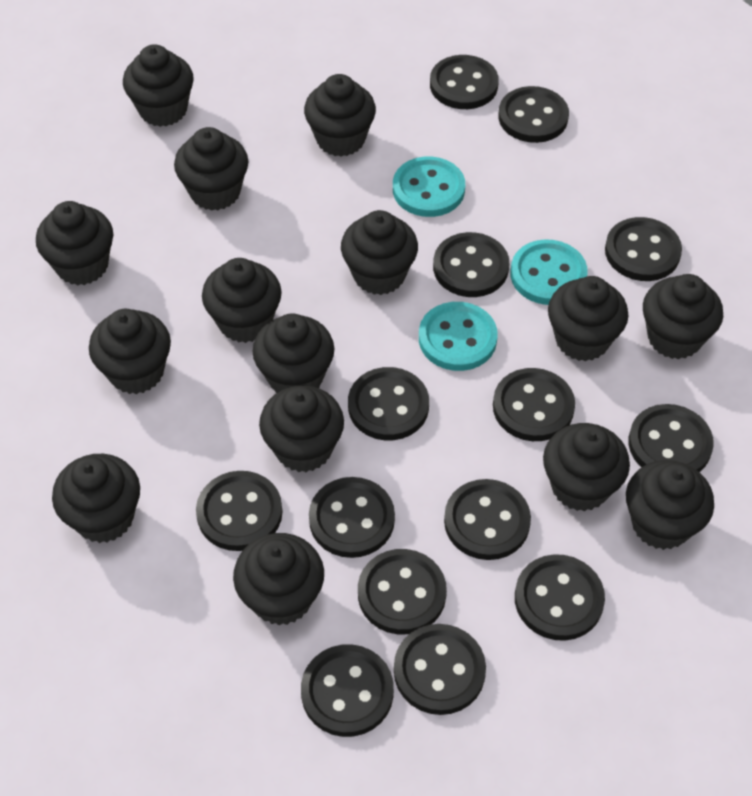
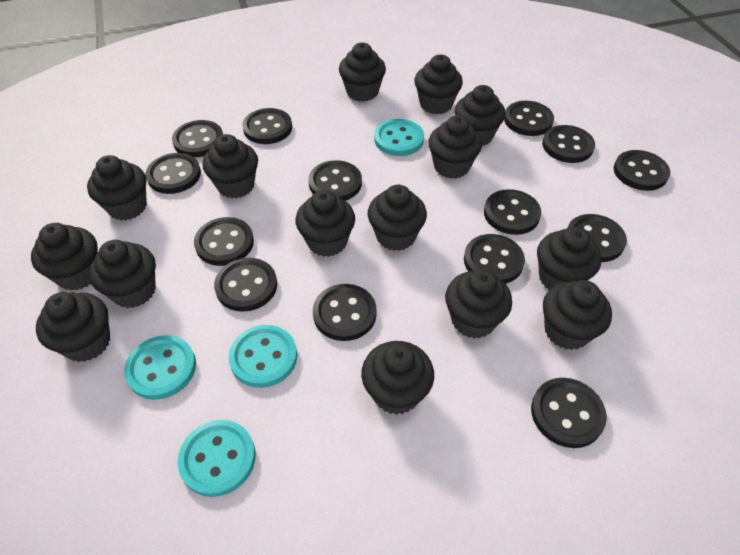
turquoise button: 3 -> 4

